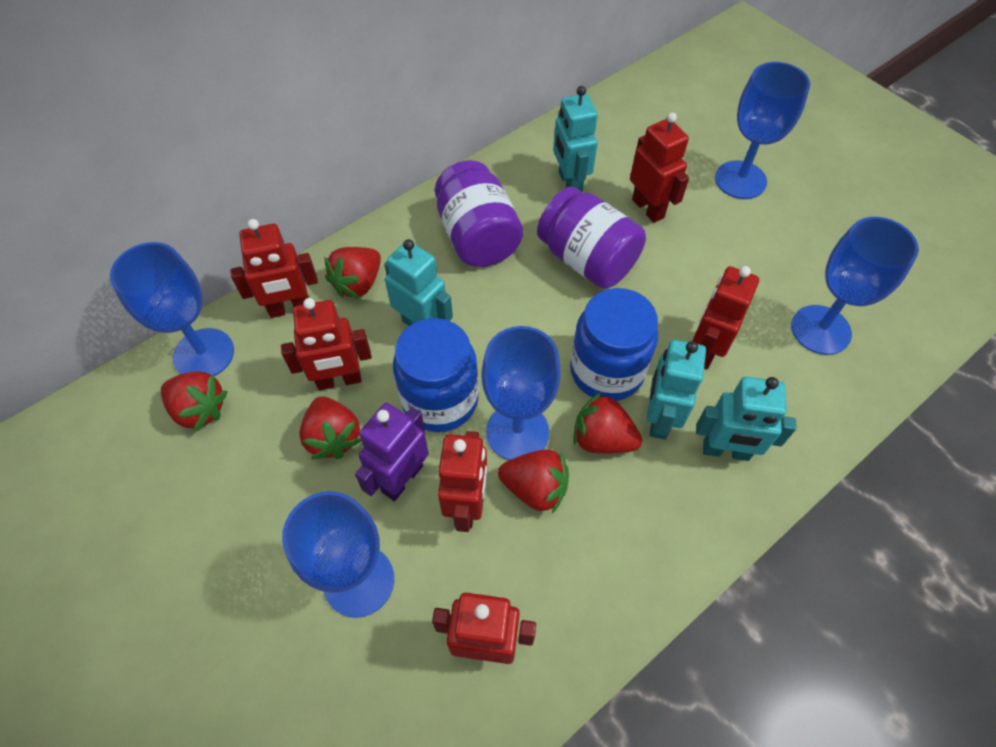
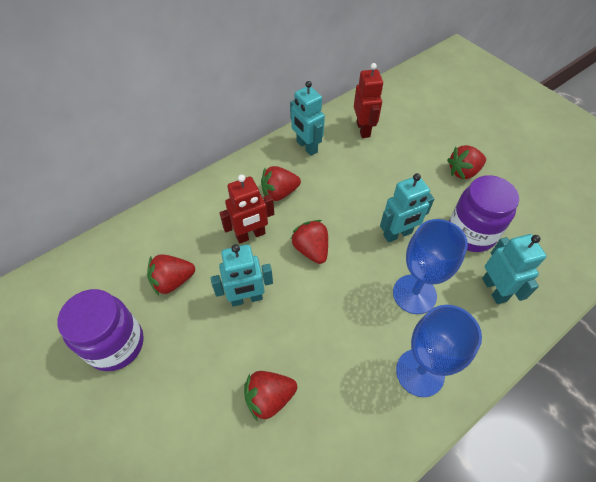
blue goblet: 5 -> 2
blue jar: 2 -> 0
purple robot: 1 -> 0
red robot: 6 -> 2

